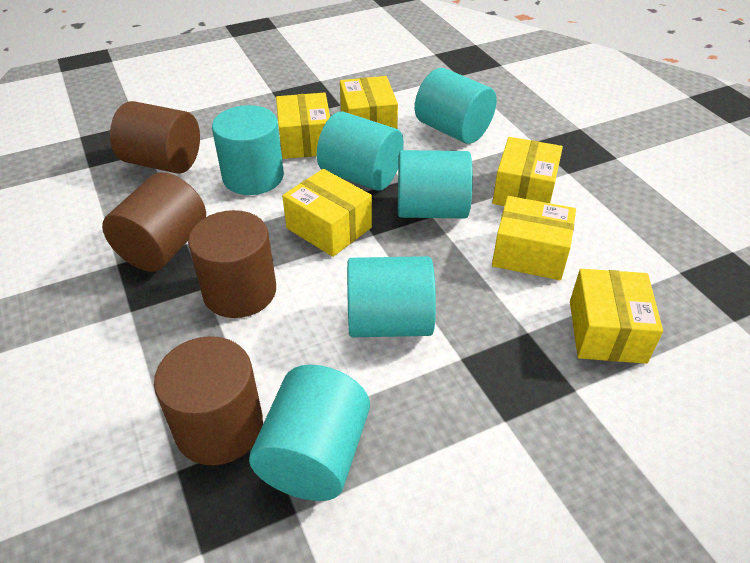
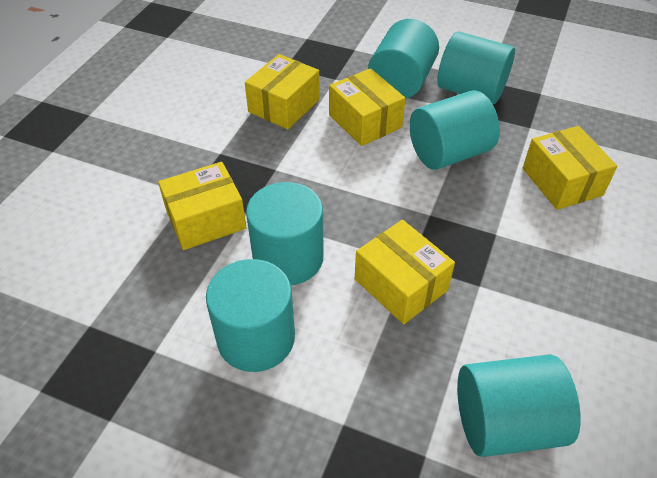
brown cylinder: 4 -> 0
yellow box: 6 -> 5

